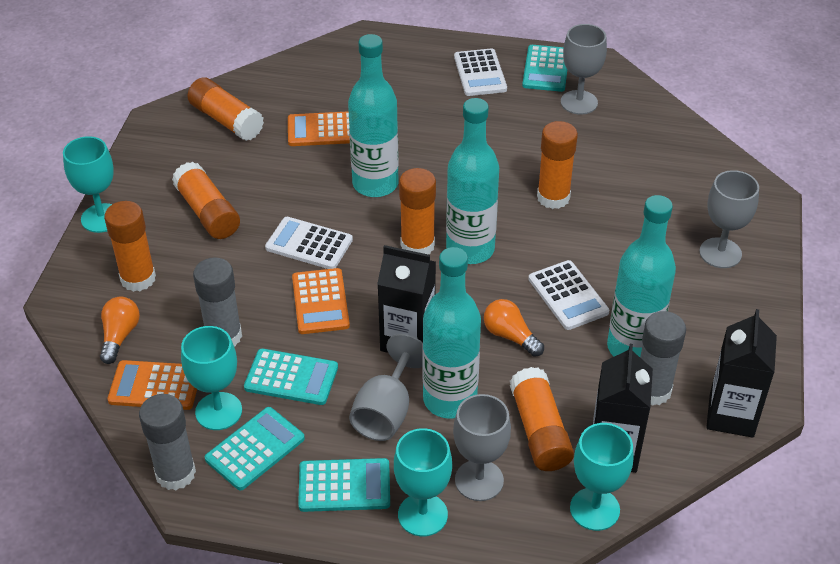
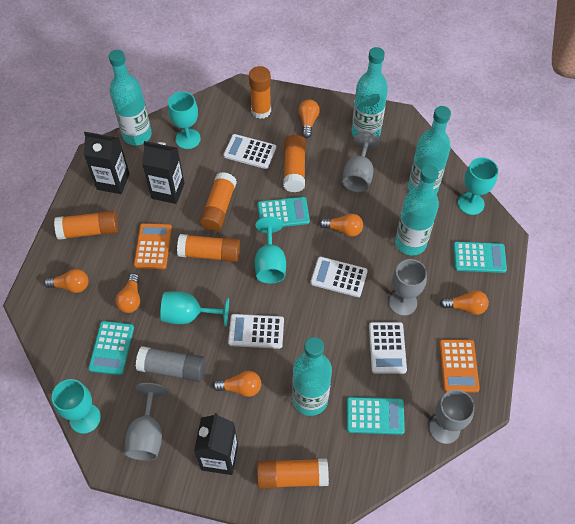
grey glue stick: 3 -> 1
orange calculator: 3 -> 2
orange light bulb: 2 -> 6
turquoise bottle: 4 -> 5
turquoise goblet: 4 -> 5
white calculator: 3 -> 4

